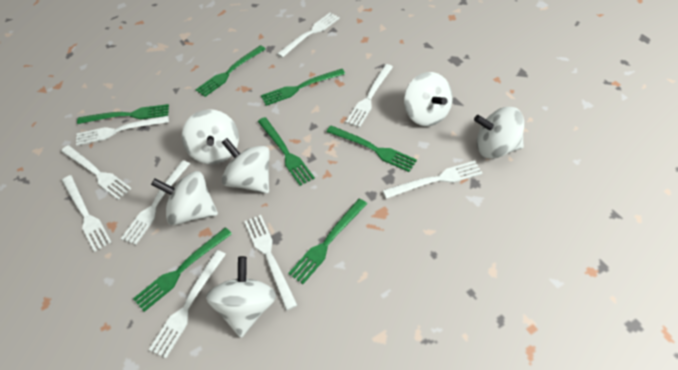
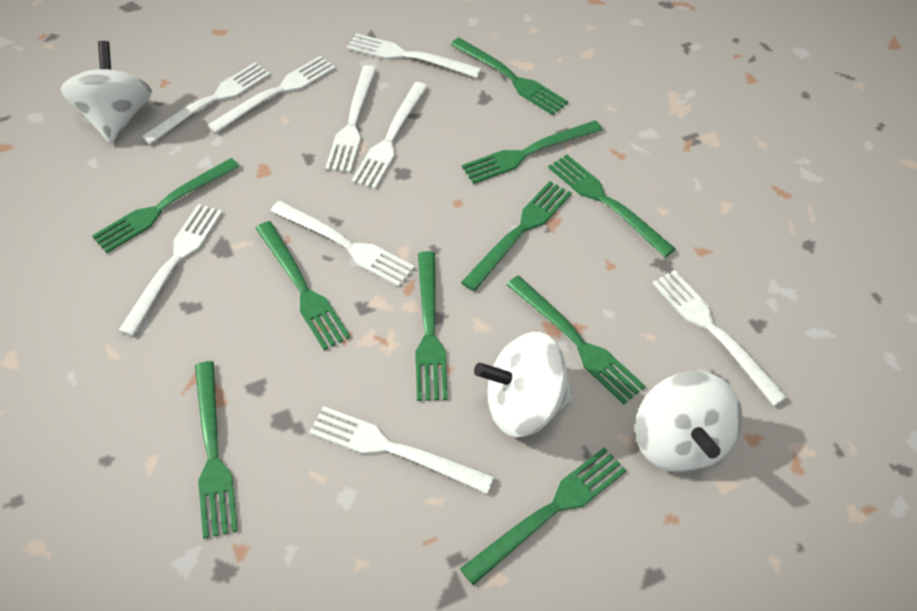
green fork: 7 -> 10
white spinning top: 6 -> 3

